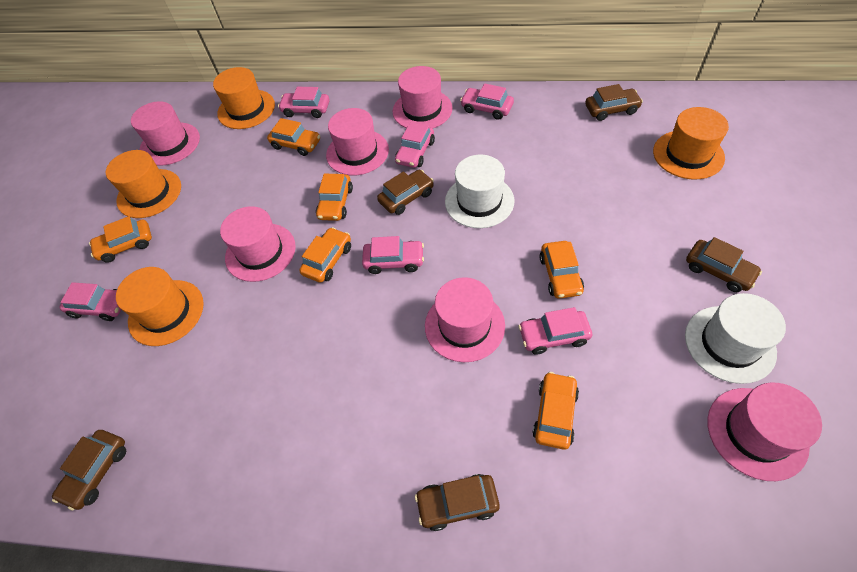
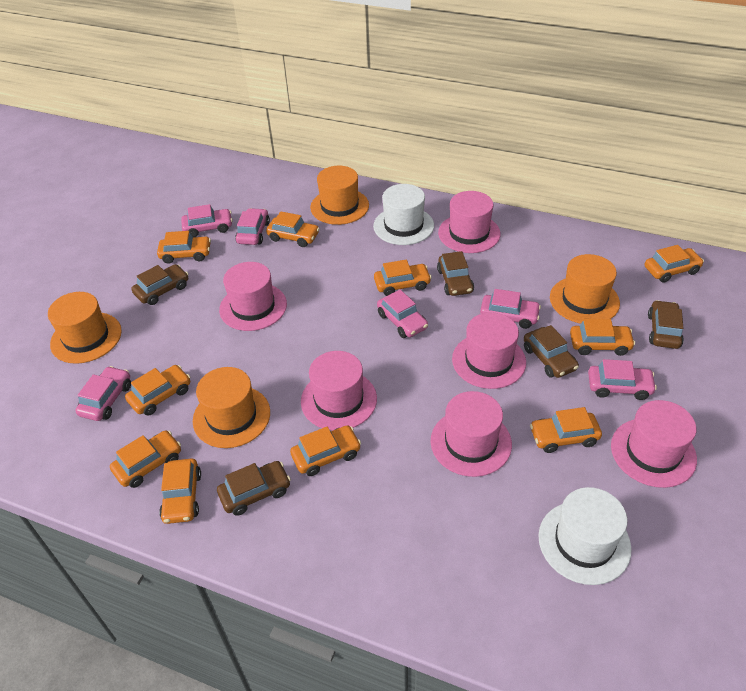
orange car: 6 -> 10

